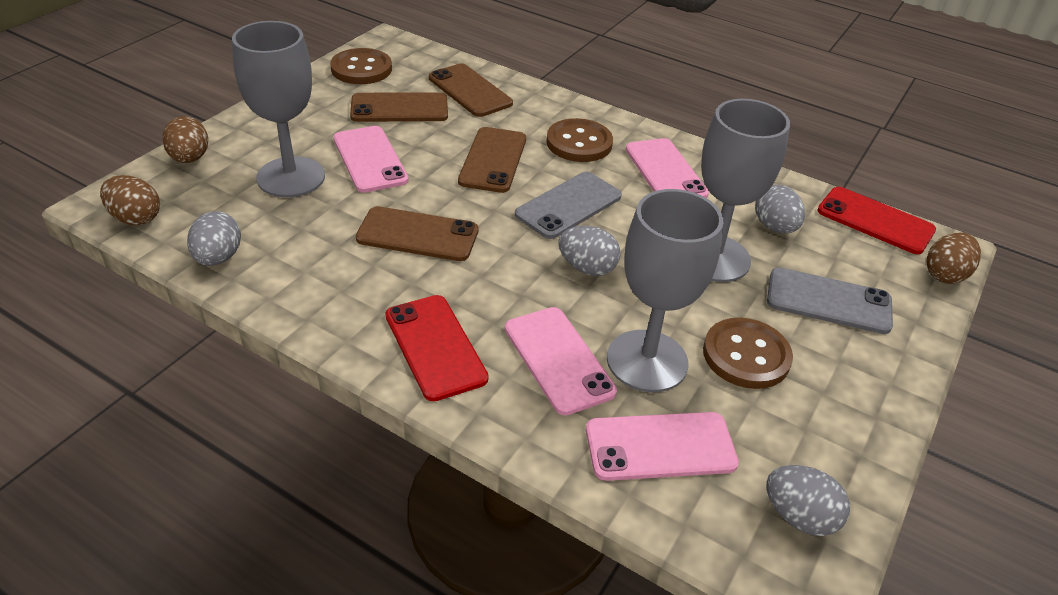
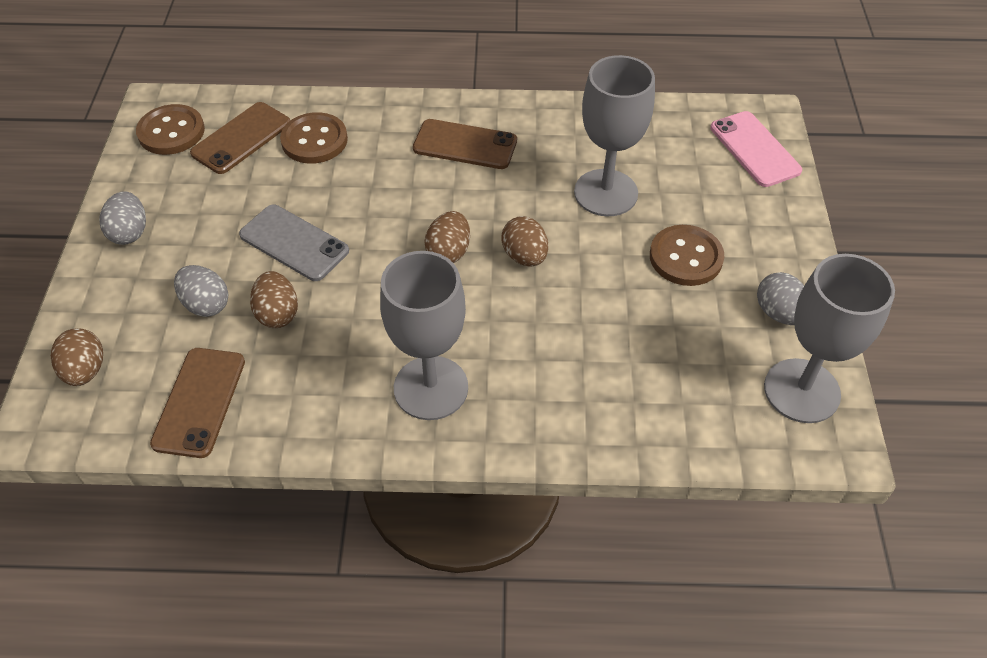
brown egg: 3 -> 4
brown phone: 4 -> 3
grey egg: 4 -> 3
grey phone: 2 -> 1
pink phone: 4 -> 1
red phone: 2 -> 0

